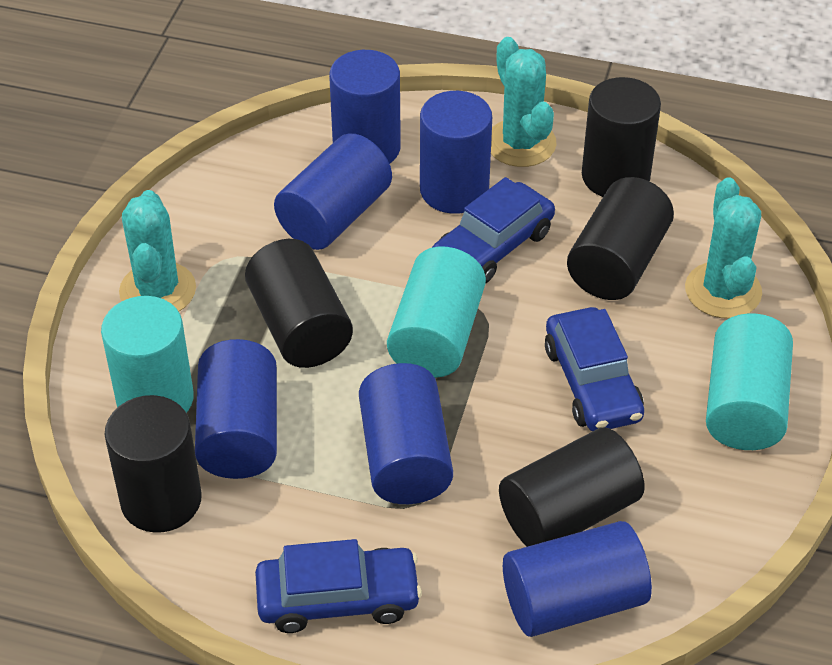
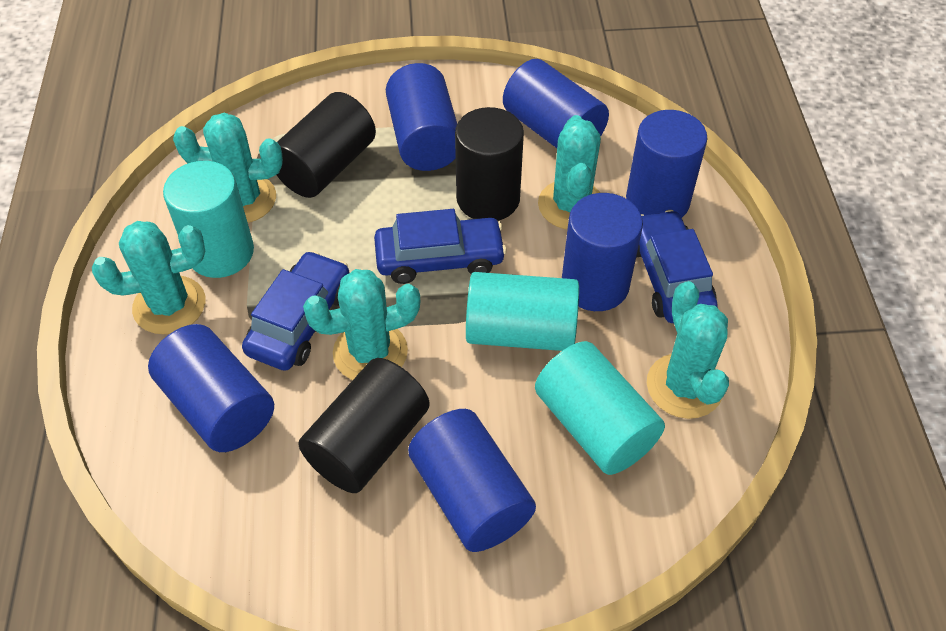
black cylinder: 5 -> 3
turquoise cactus: 3 -> 5

